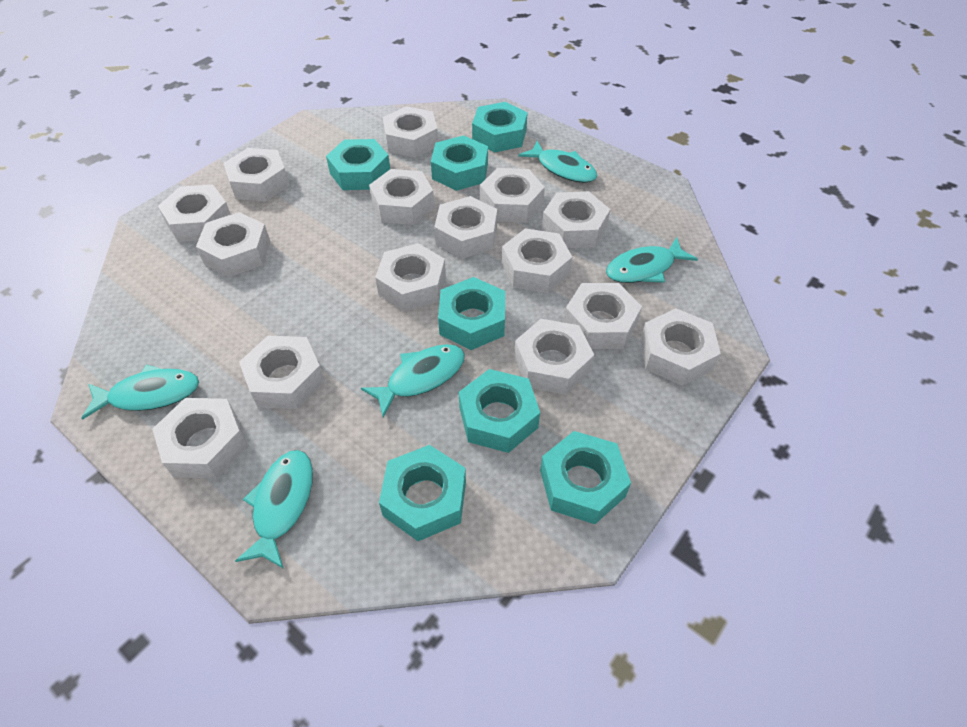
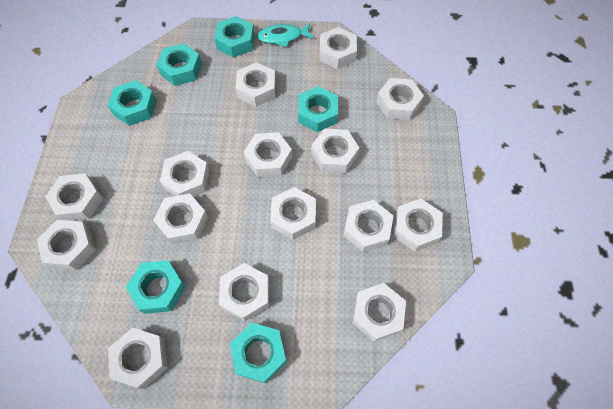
turquoise fish: 5 -> 1
turquoise nut: 7 -> 6

